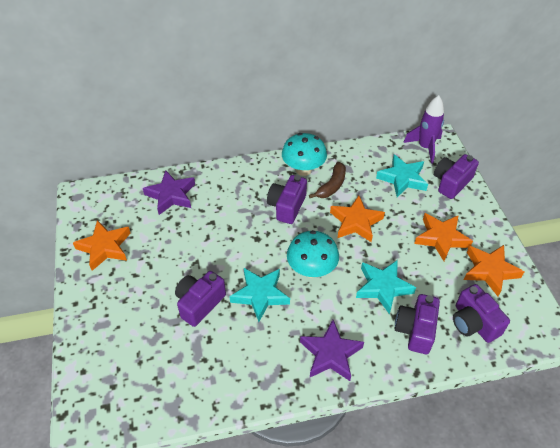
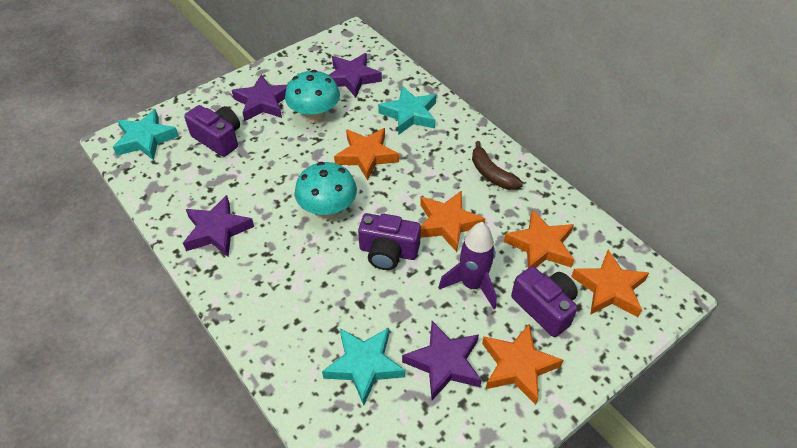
orange star: 4 -> 5
purple camera: 5 -> 3
purple star: 2 -> 4

